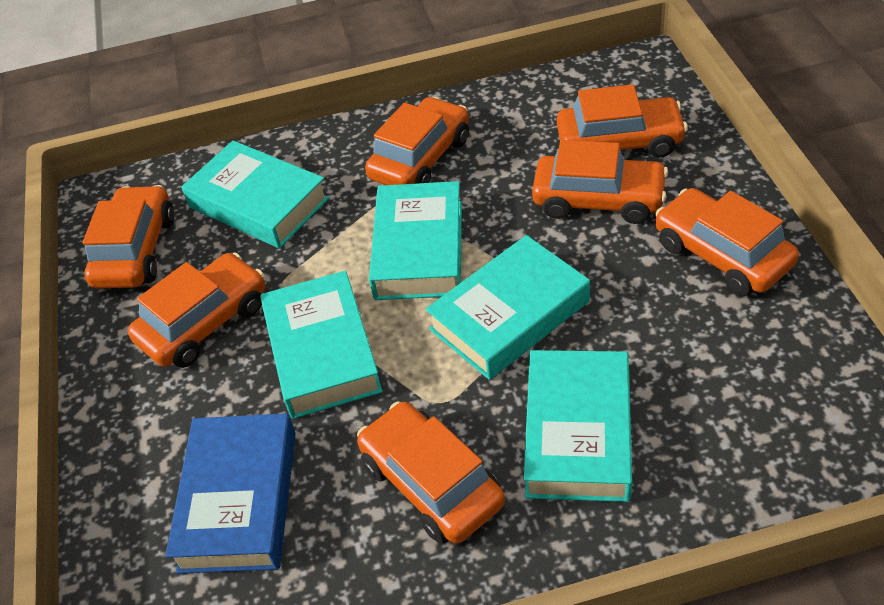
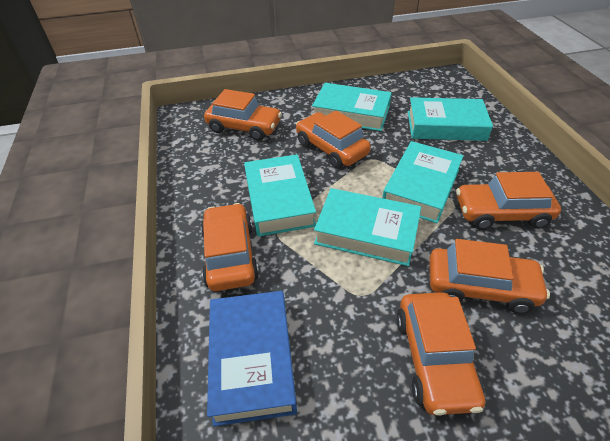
orange car: 7 -> 6

